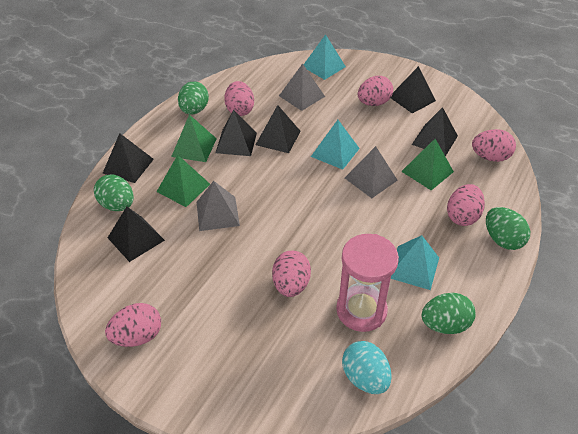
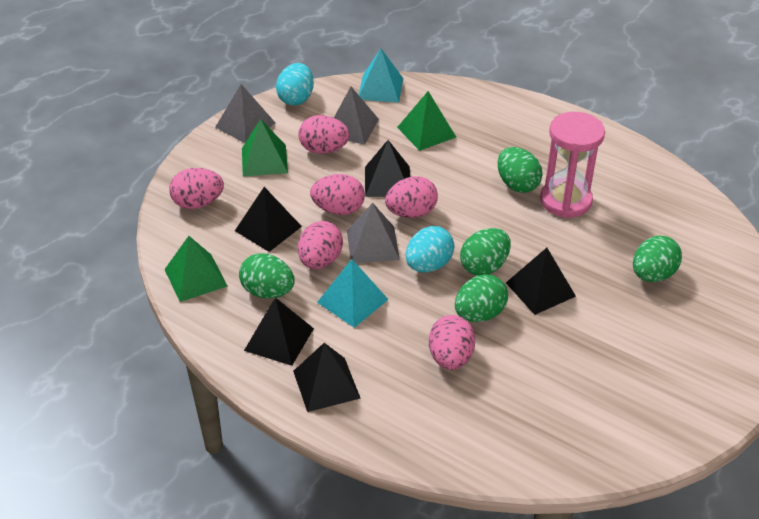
black pyramid: 6 -> 5
green egg: 4 -> 5
turquoise egg: 1 -> 2
turquoise pyramid: 3 -> 2

